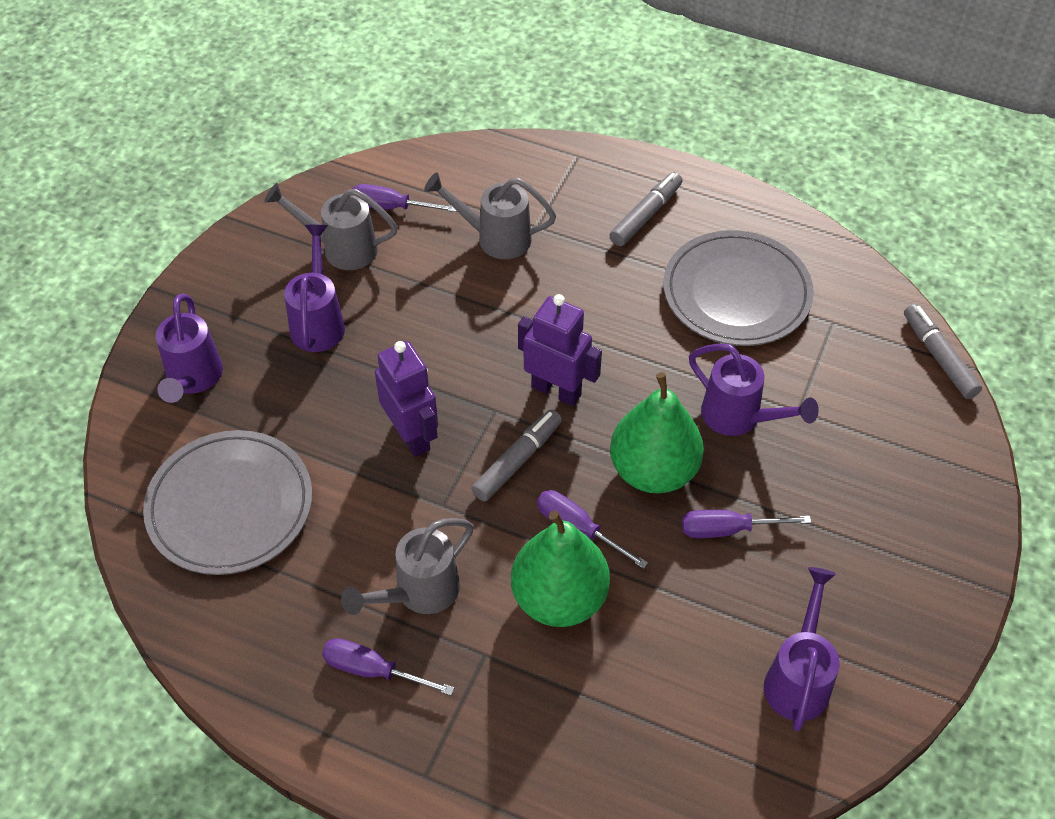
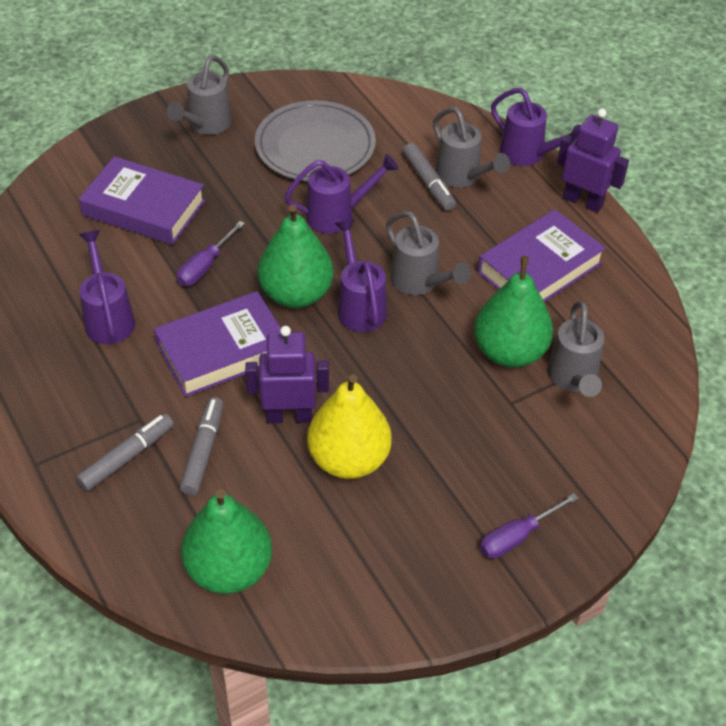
green pear: 2 -> 3
grey plate: 2 -> 1
grey watering can: 3 -> 4
purple book: 0 -> 3
purple screwdriver: 4 -> 2
yellow pear: 0 -> 1

